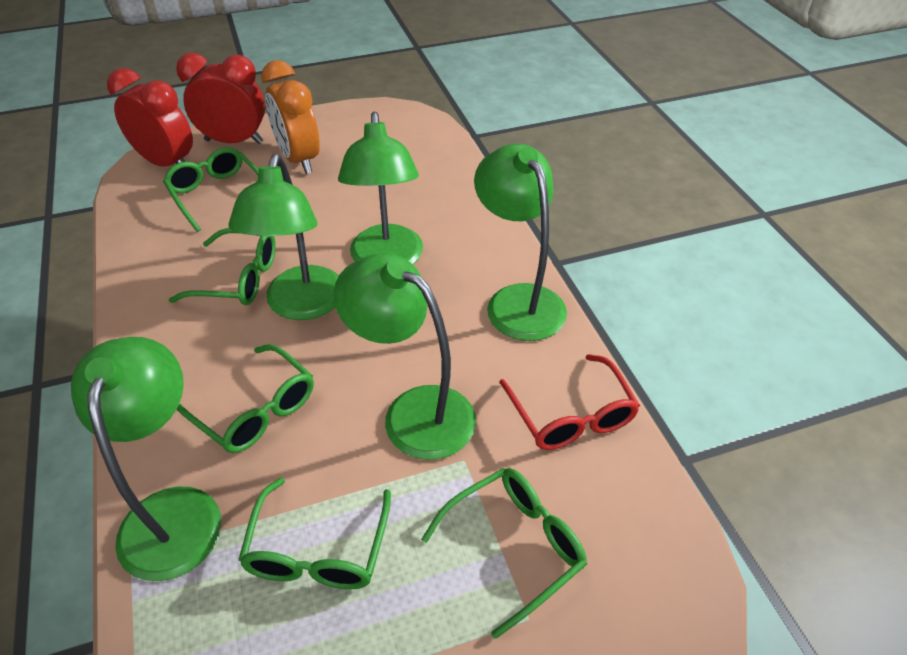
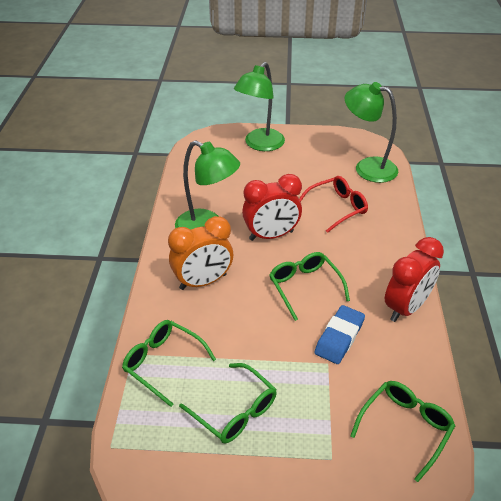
blue eraser: 0 -> 1
green glasses: 5 -> 4
green lamp: 5 -> 3

